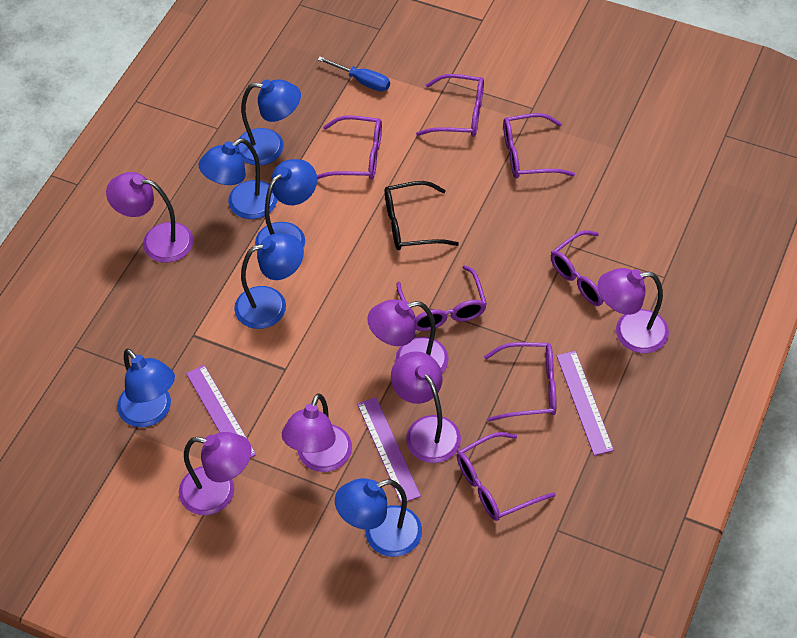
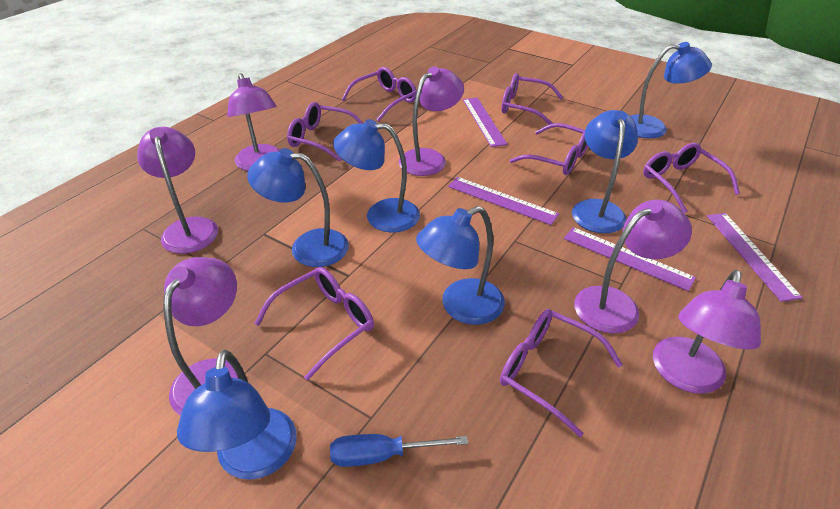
black glasses: 1 -> 0
purple ruler: 3 -> 4

